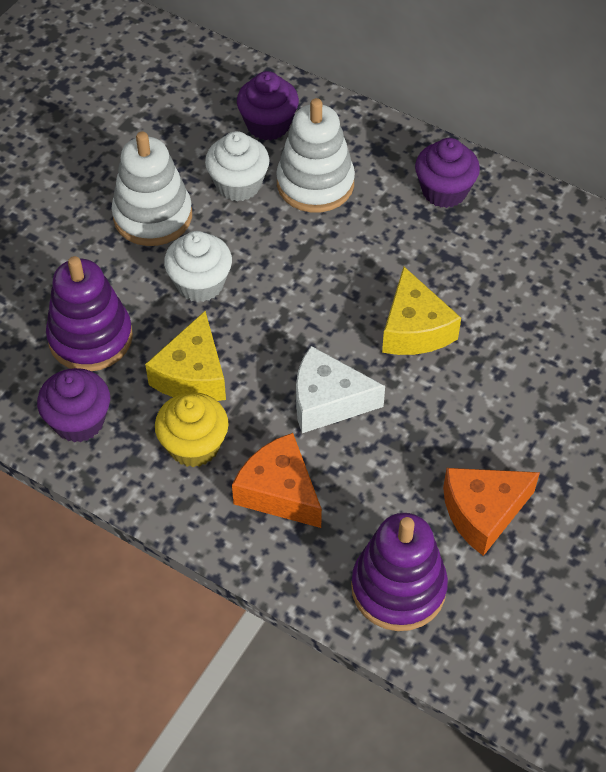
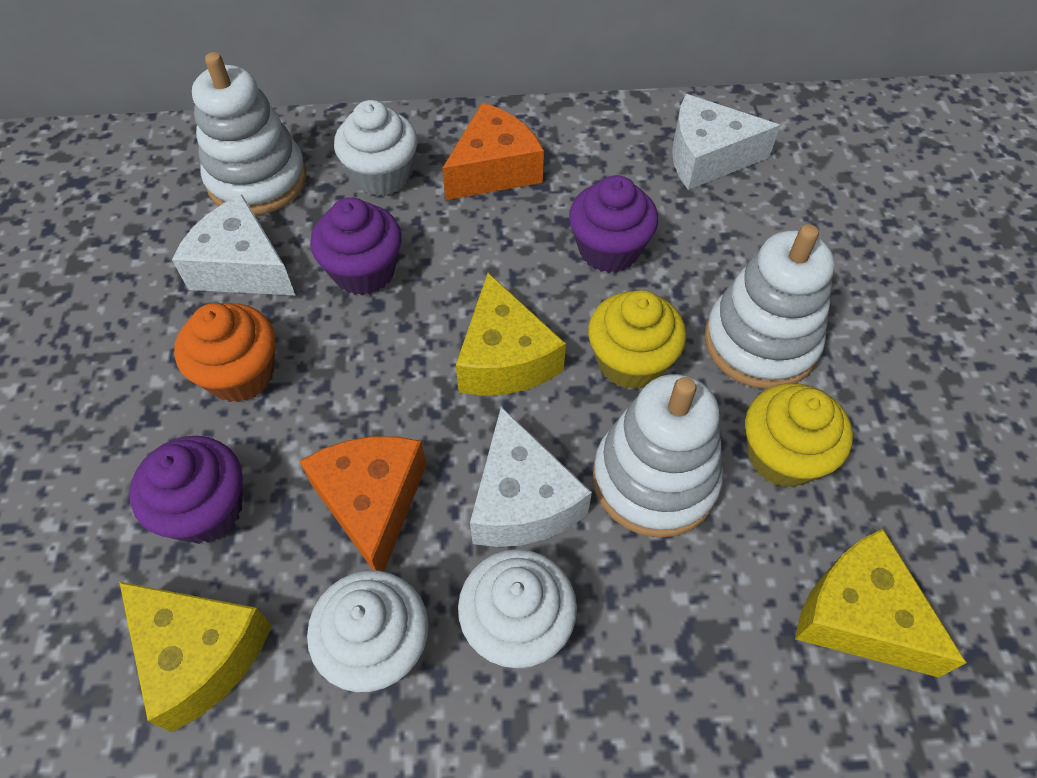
orange cupcake: 0 -> 1
purple stacking toy: 2 -> 0
white cheese: 1 -> 3
white cupcake: 2 -> 3
white stacking toy: 2 -> 3
yellow cheese: 2 -> 3
yellow cupcake: 1 -> 2

